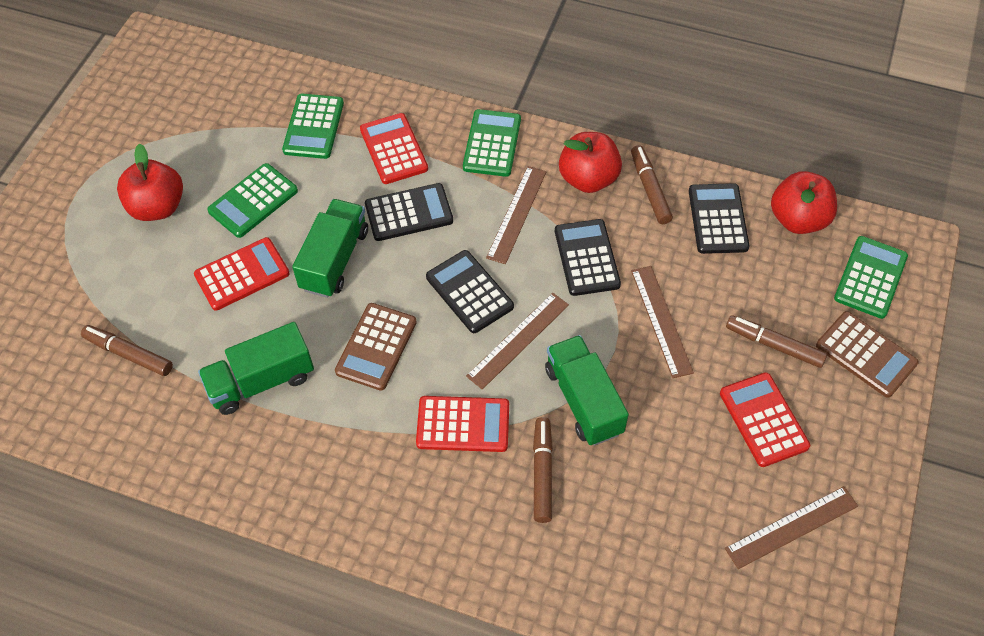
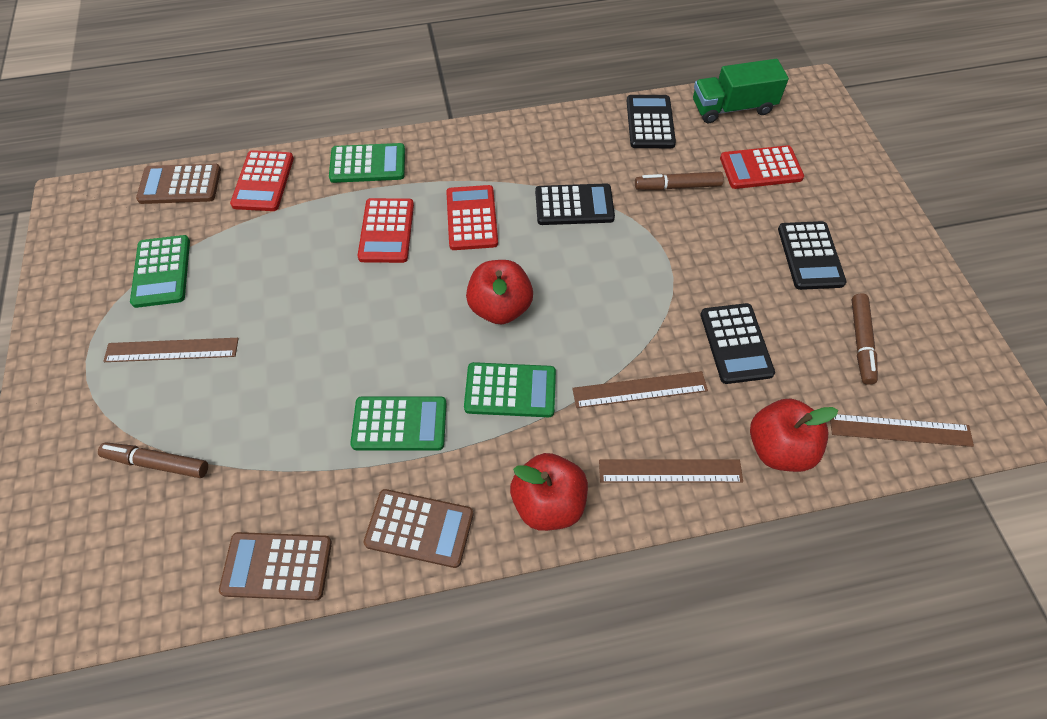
brown calculator: 2 -> 3
brown marker: 4 -> 3
green truck: 3 -> 1

